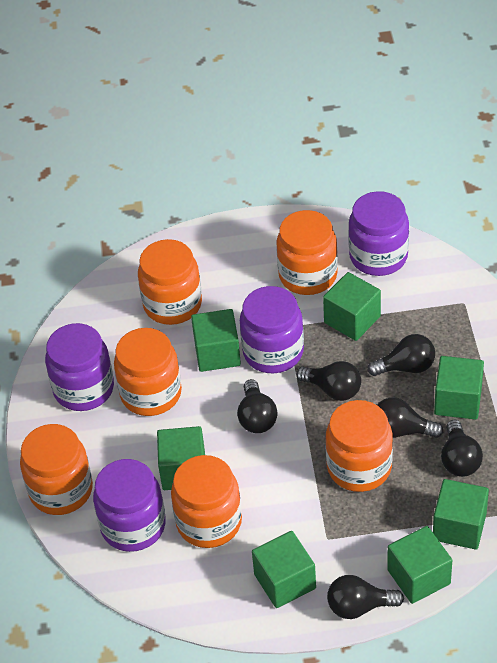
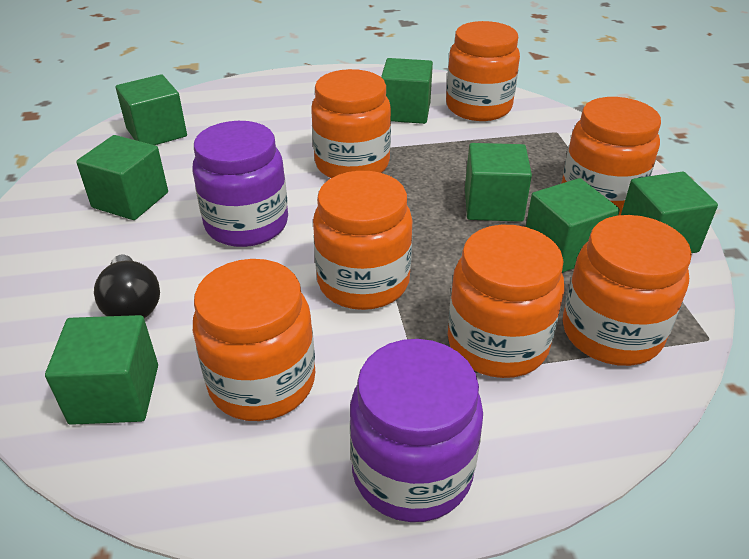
black light bulb: 6 -> 1
orange jar: 6 -> 7
purple jar: 4 -> 2

